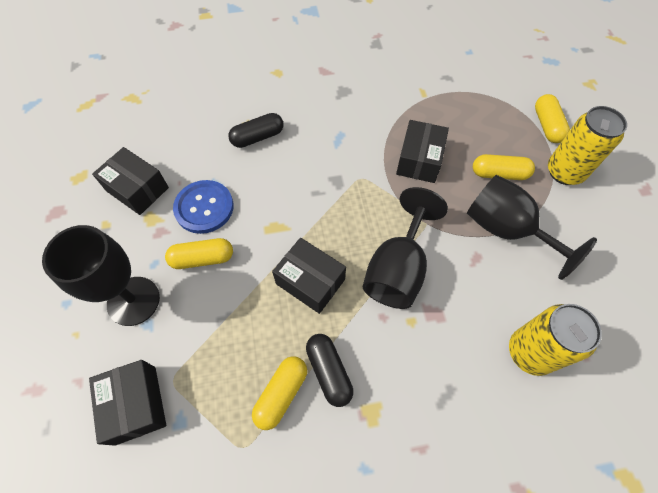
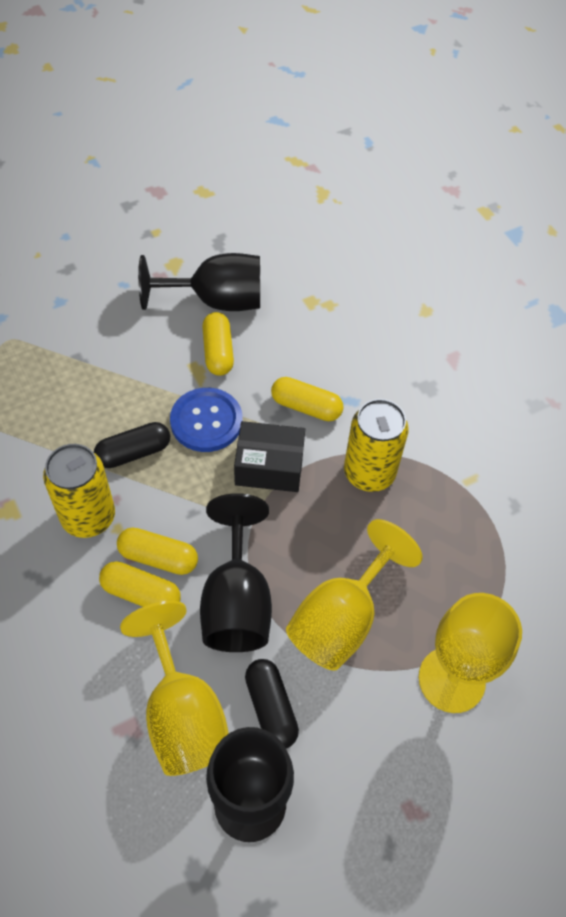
black box: 4 -> 1
yellow goblet: 0 -> 3

